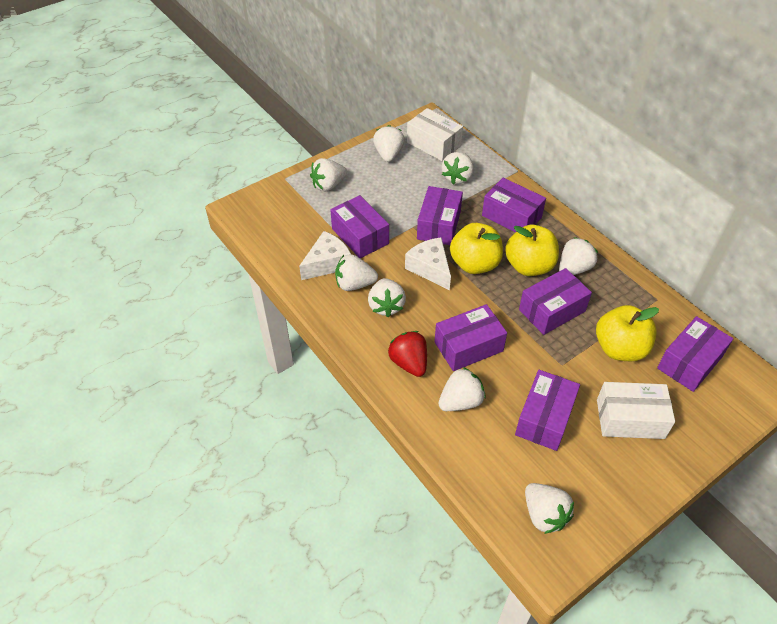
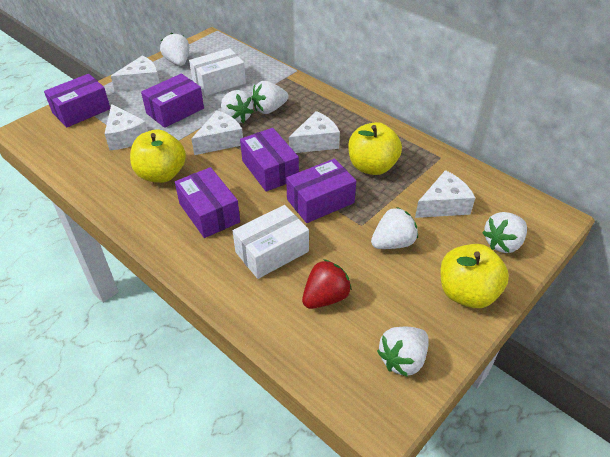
purple box: 7 -> 5
white cheese: 2 -> 5
white strawberry: 8 -> 6

